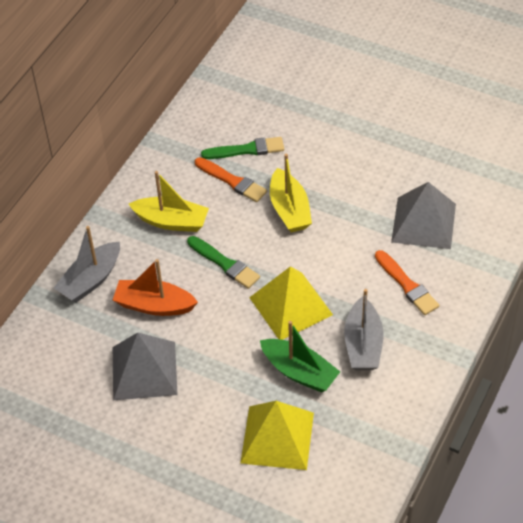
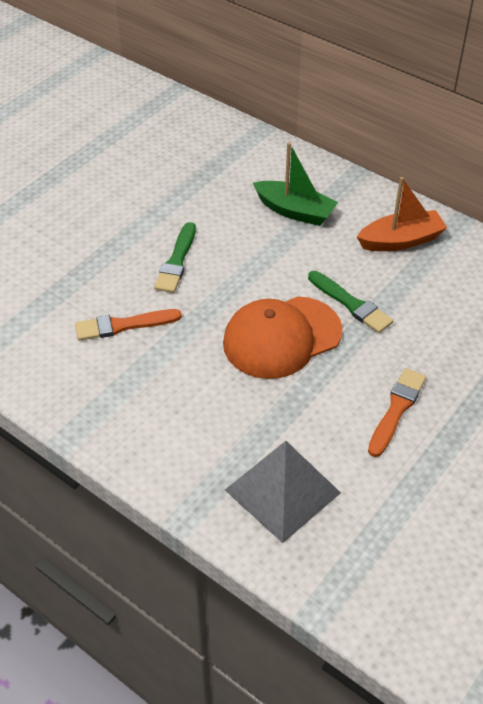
grey boat: 2 -> 0
grey pyramid: 2 -> 1
orange cap: 0 -> 1
yellow boat: 2 -> 0
yellow pyramid: 2 -> 0

